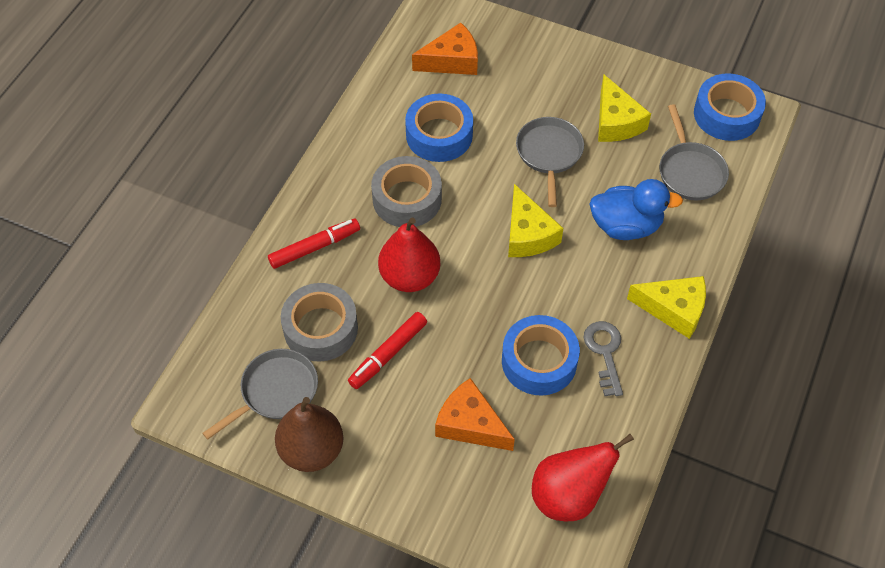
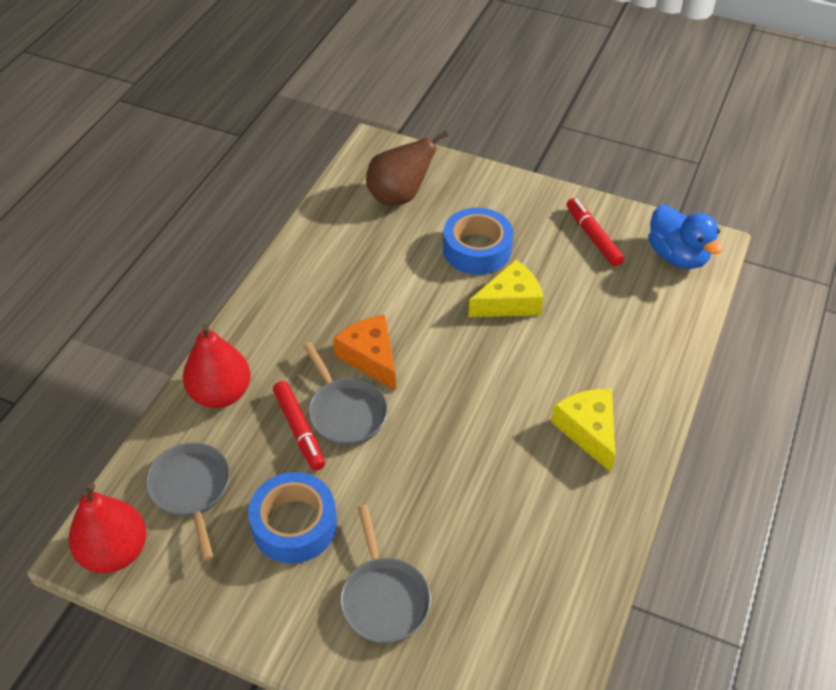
blue tape: 3 -> 2
grey key: 1 -> 0
grey tape: 2 -> 0
orange cheese: 2 -> 1
yellow cheese: 3 -> 2

